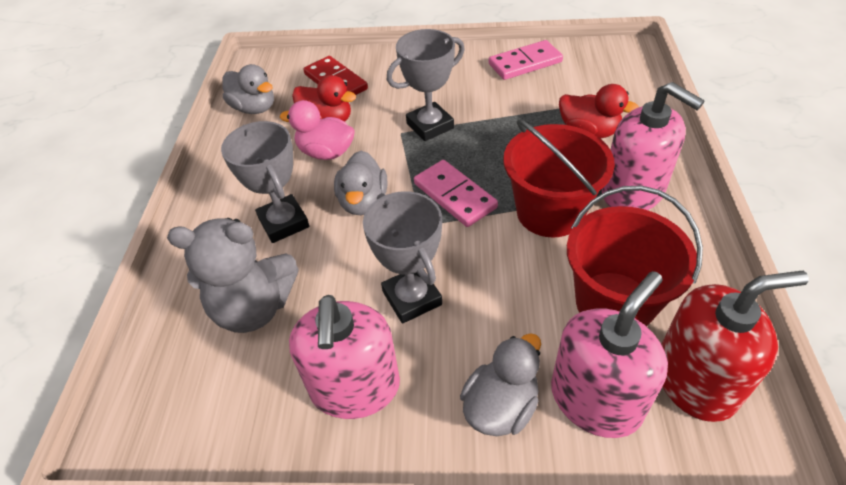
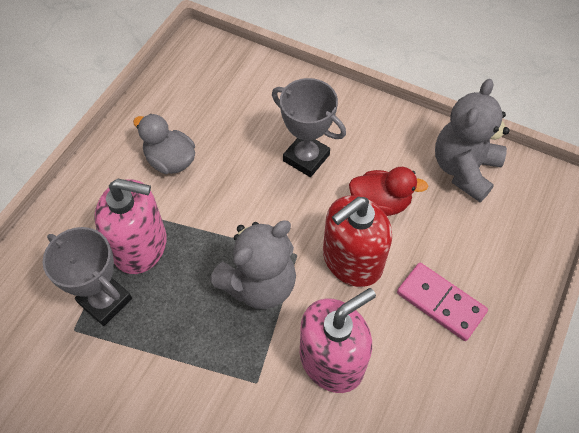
grey duck: 3 -> 1
grey teddy bear: 1 -> 2
grey trophy: 3 -> 2
pink domino: 2 -> 1
pink duck: 1 -> 0
pink soap dispenser: 3 -> 2
red bucket: 2 -> 0
red domino: 1 -> 0
red duck: 2 -> 1

